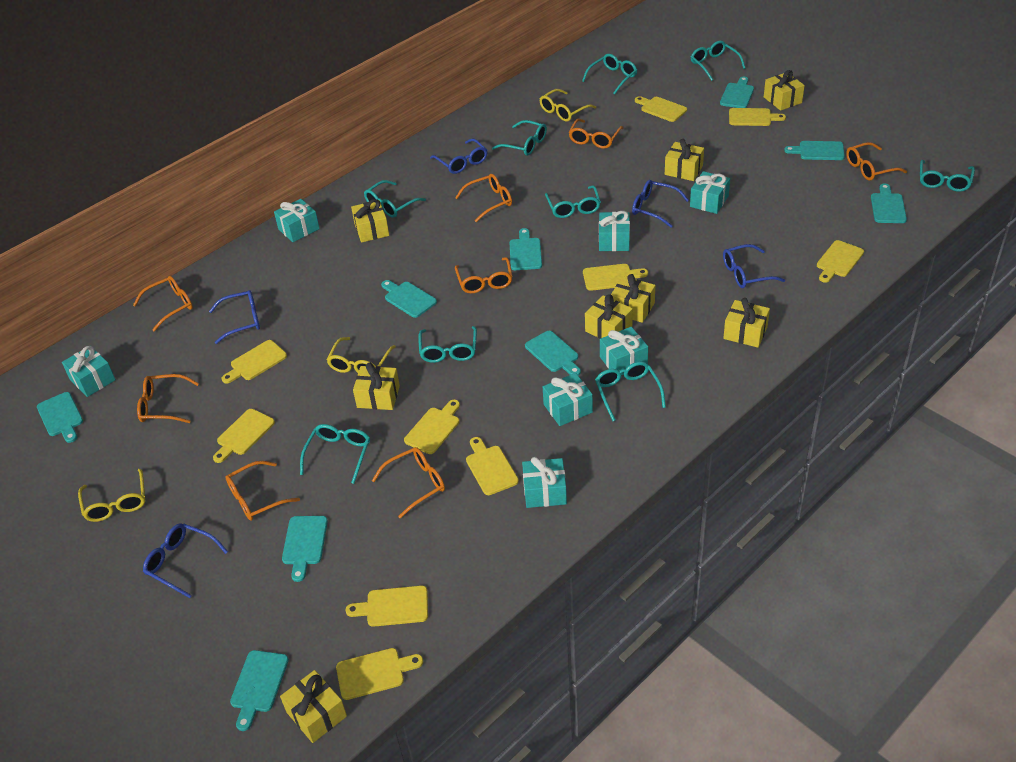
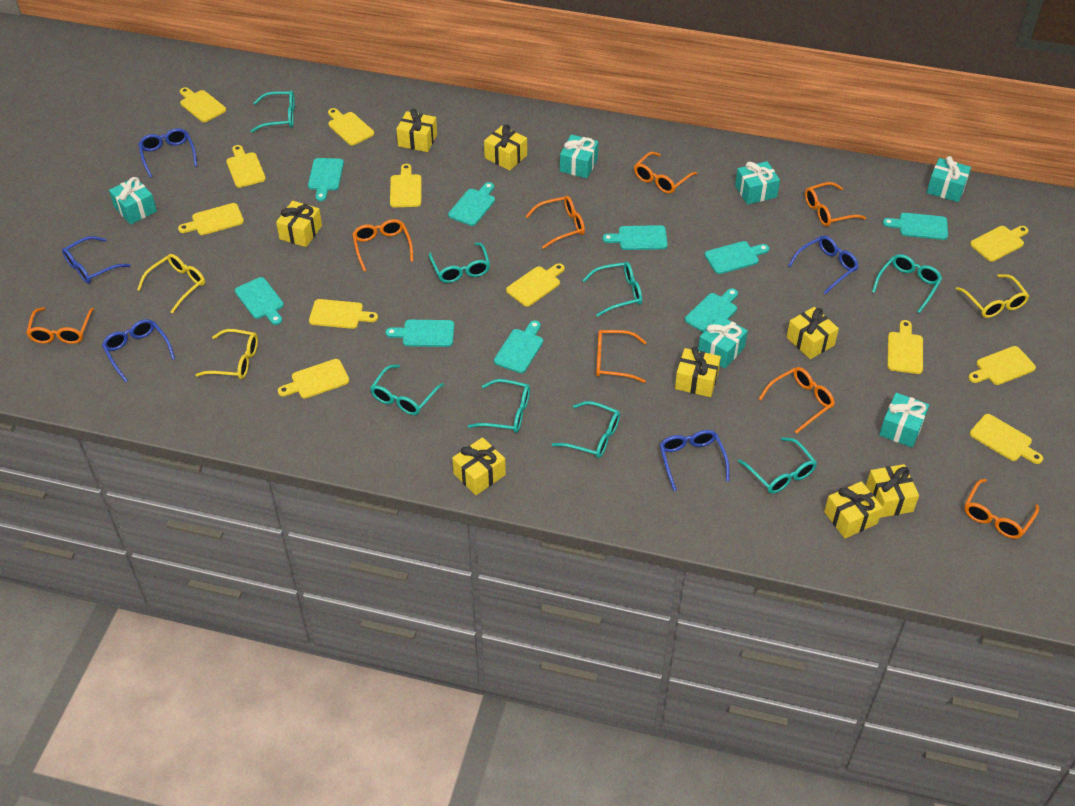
turquoise gift: 7 -> 6
turquoise glasses: 9 -> 8
yellow cutting board: 10 -> 12

